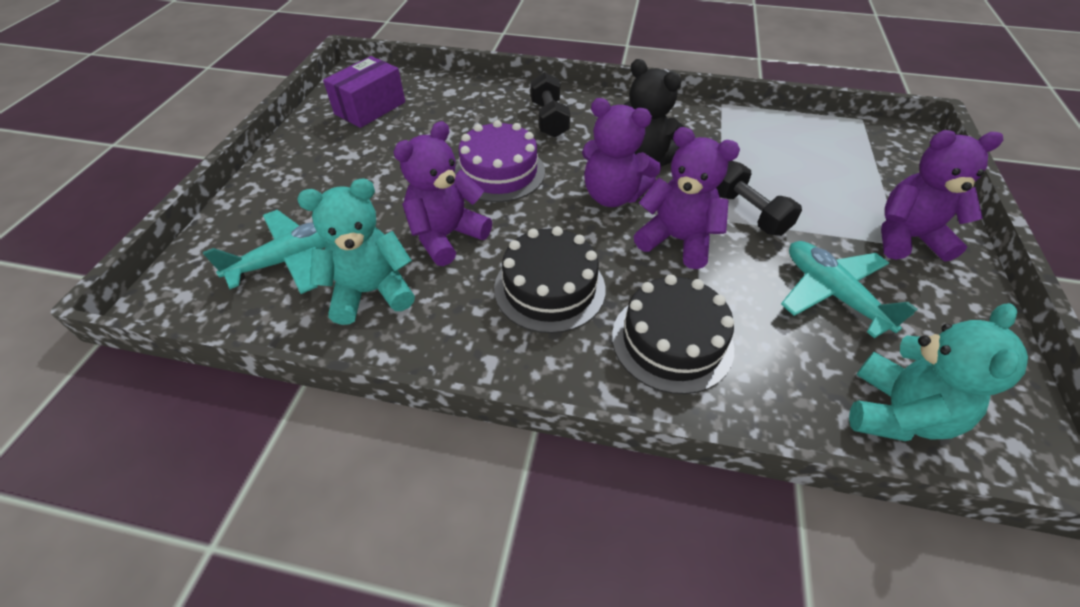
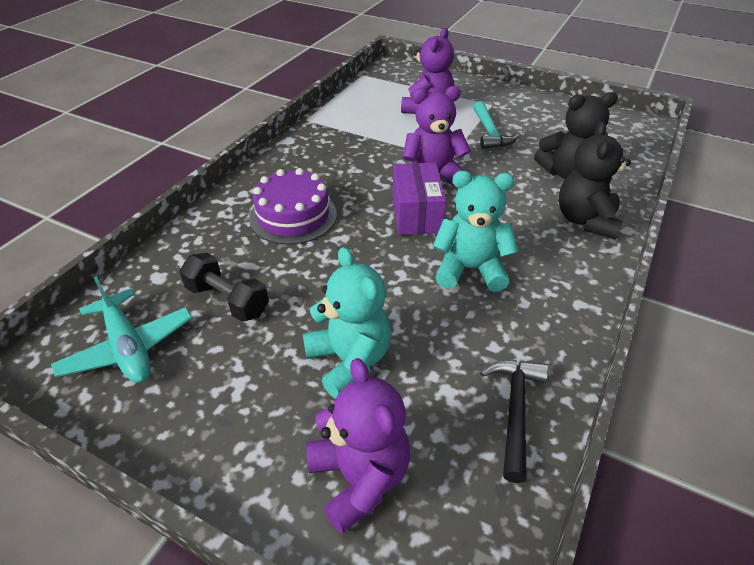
black cake: 2 -> 0
black dumbbell: 2 -> 1
black hammer: 0 -> 1
black teddy bear: 1 -> 2
purple teddy bear: 4 -> 3
turquoise hammer: 0 -> 1
turquoise plane: 2 -> 1

